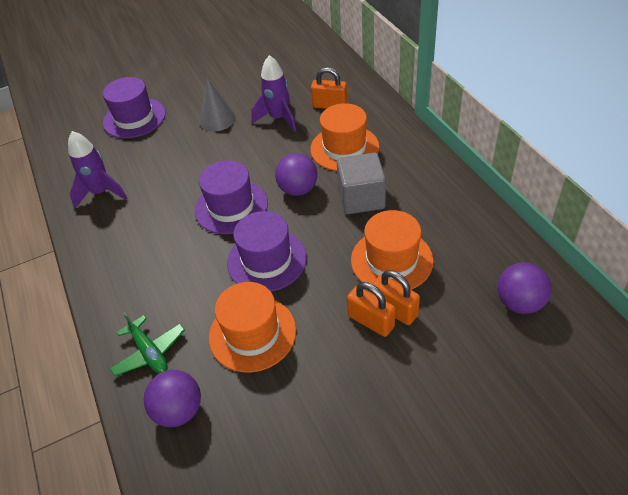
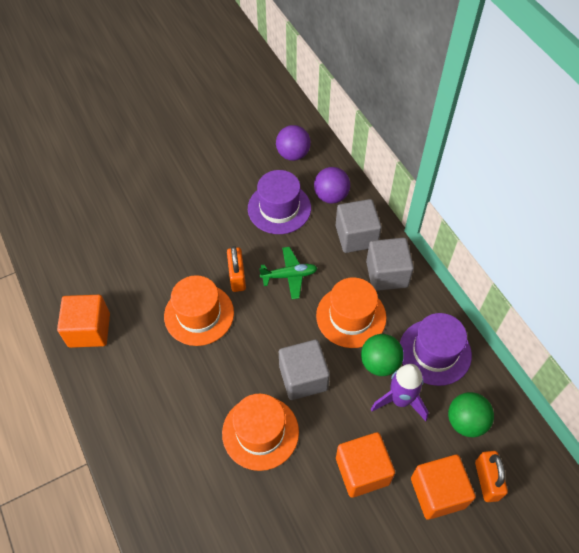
green ball: 0 -> 2
grey cone: 1 -> 0
grey cube: 1 -> 3
orange cube: 0 -> 3
orange padlock: 3 -> 2
purple ball: 3 -> 2
purple hat: 3 -> 2
purple rocket: 2 -> 1

